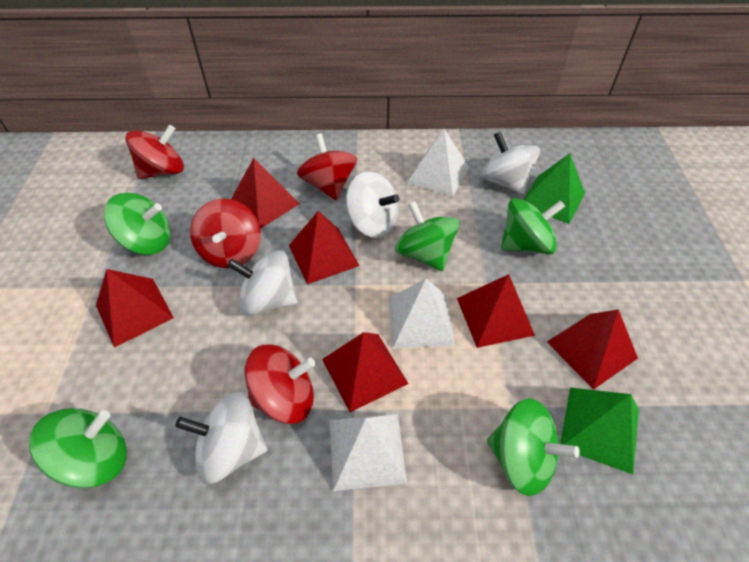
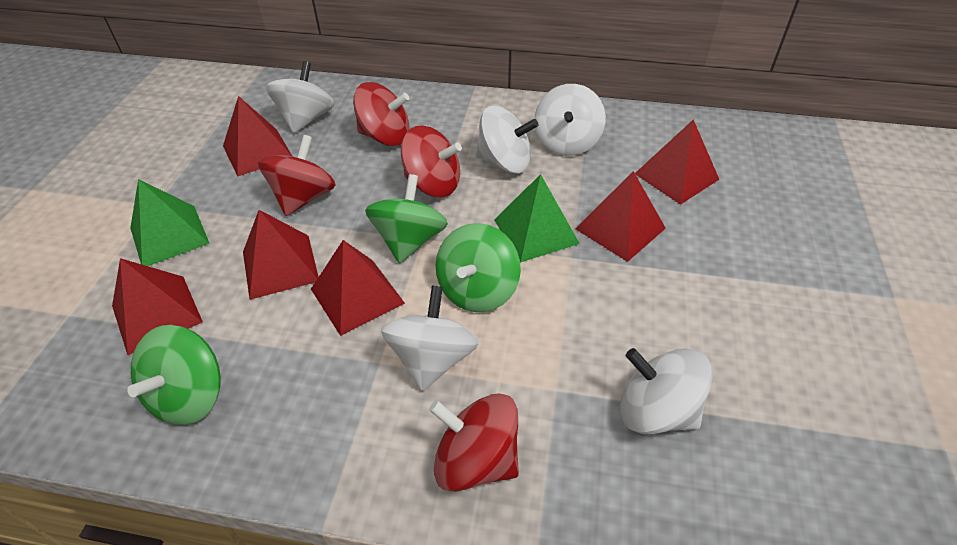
green spinning top: 5 -> 3
white pyramid: 3 -> 0
white spinning top: 4 -> 5

